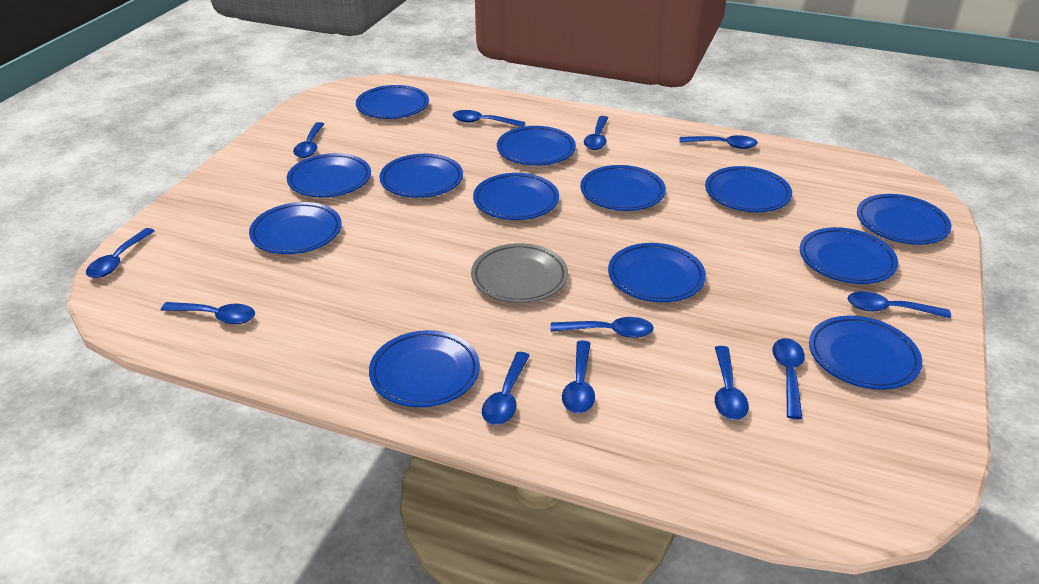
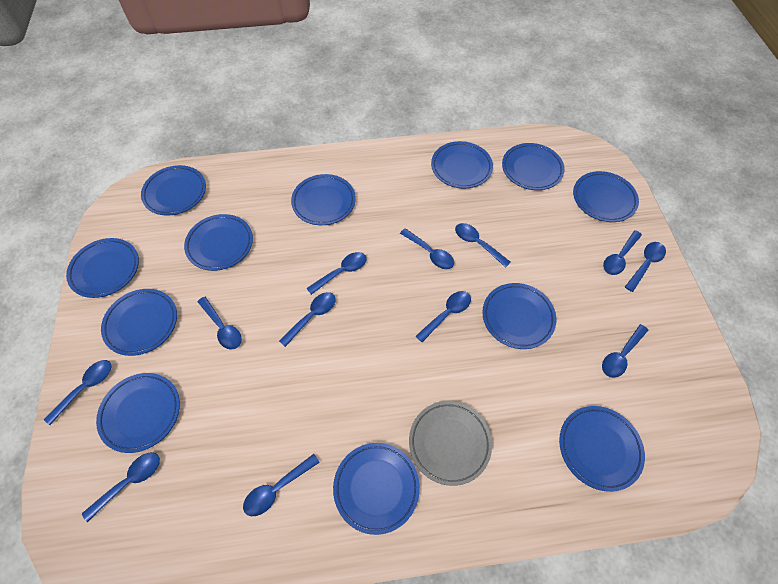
blue plate: 13 -> 12

